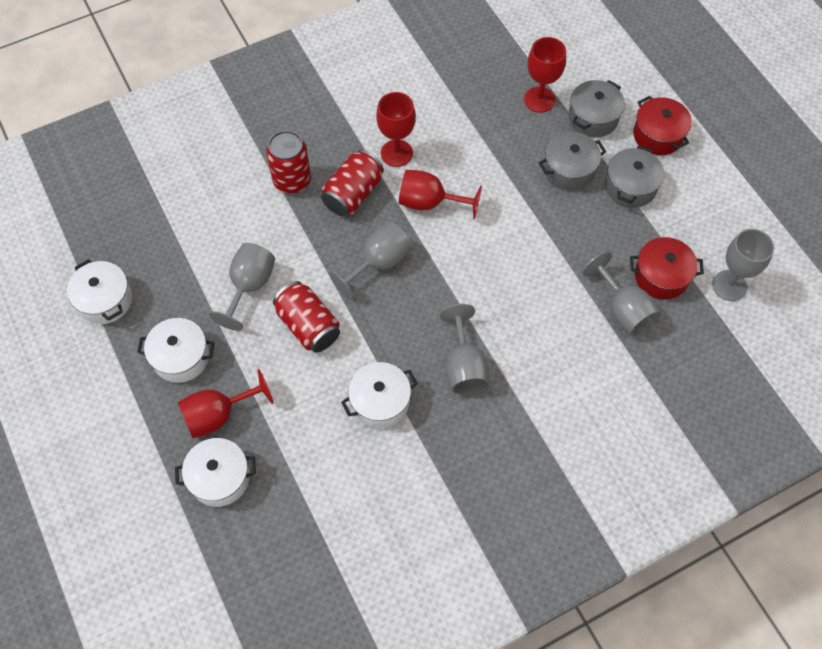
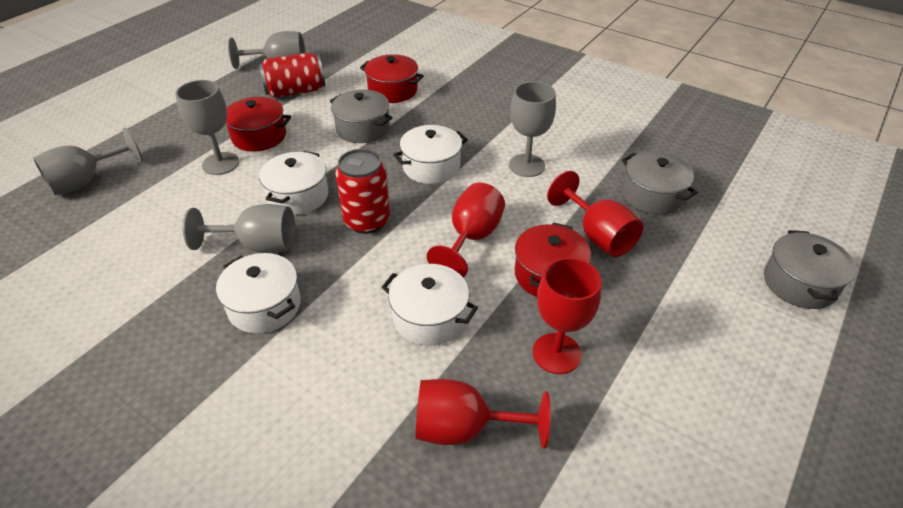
red can: 3 -> 2
red pot: 2 -> 3

